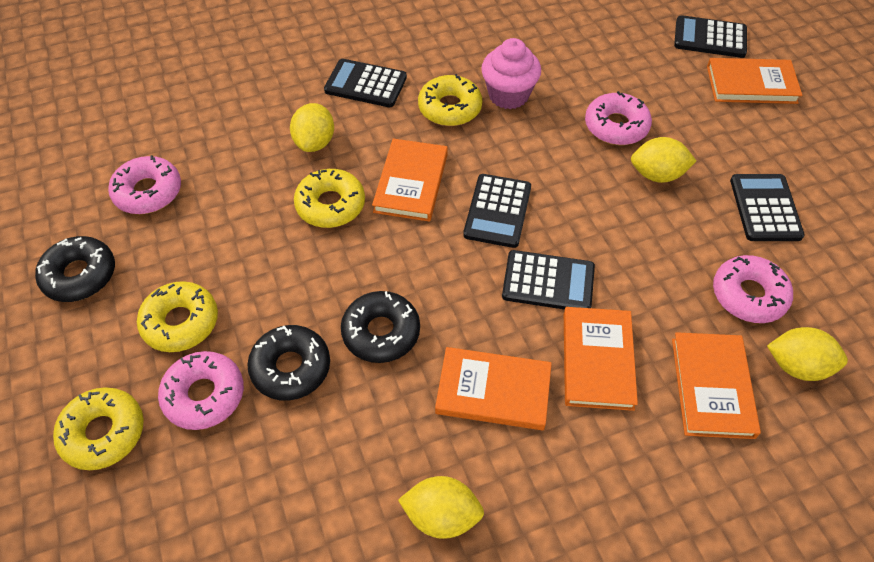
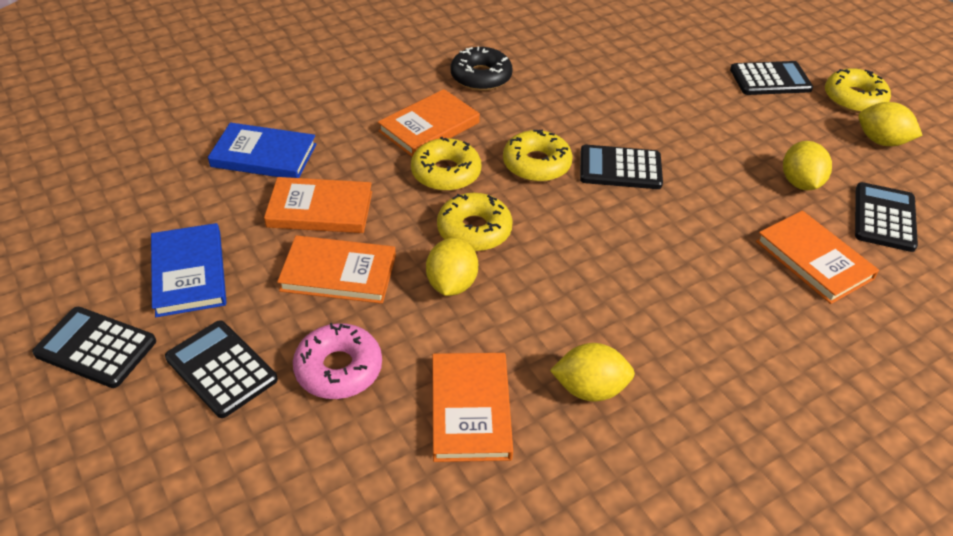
black donut: 3 -> 1
blue book: 0 -> 2
pink cupcake: 1 -> 0
pink donut: 4 -> 1

